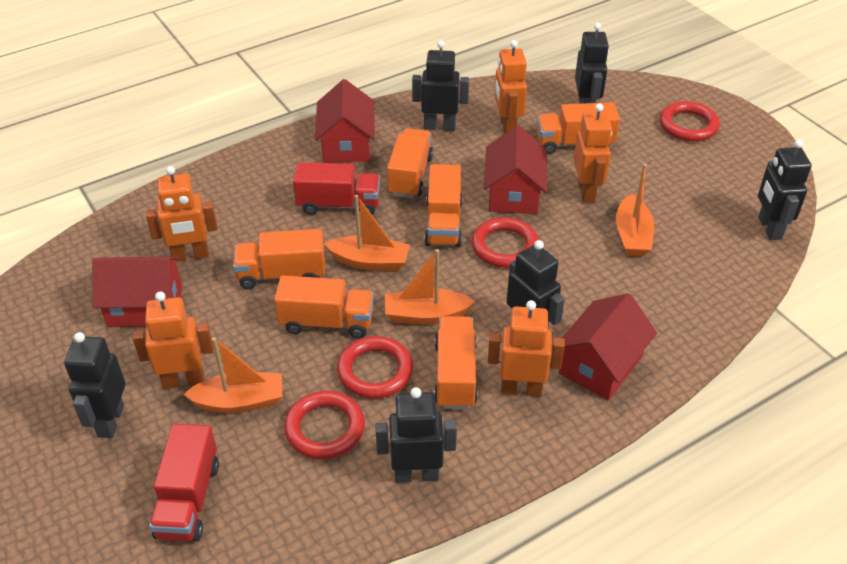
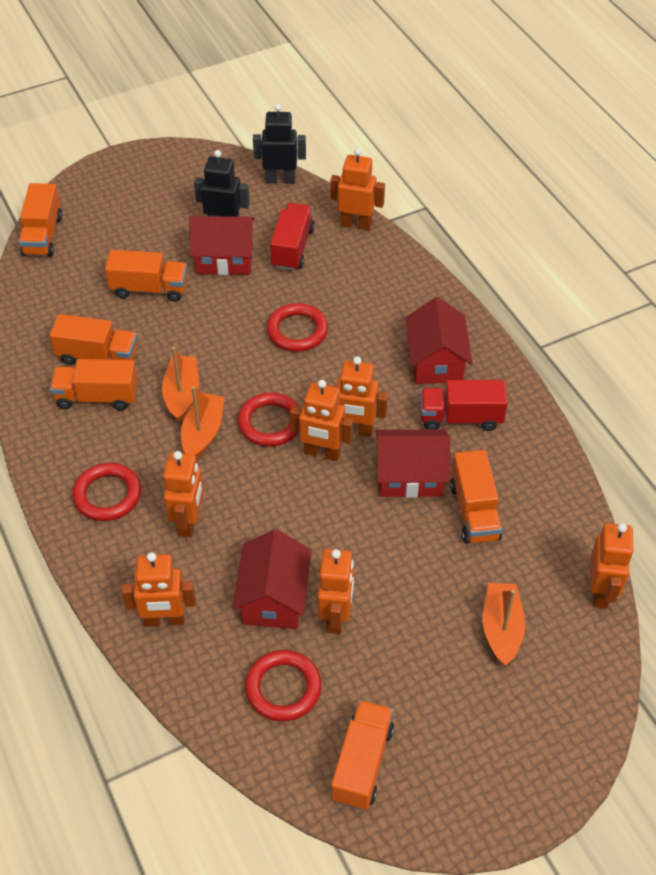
black robot: 6 -> 2
orange boat: 4 -> 3
orange robot: 5 -> 7

